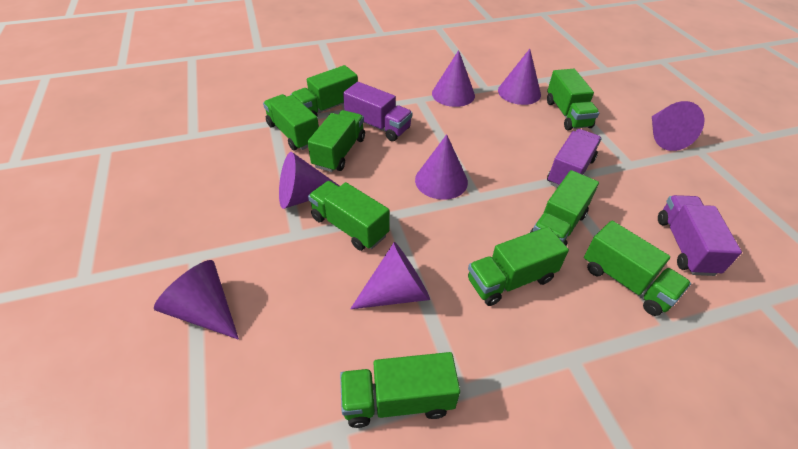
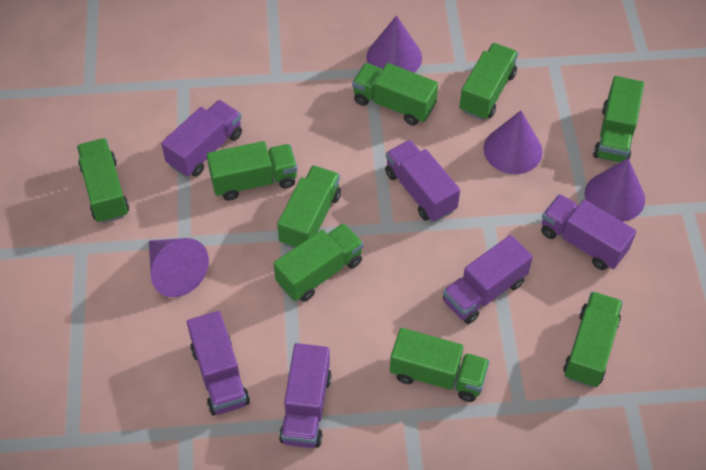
purple cone: 7 -> 4
purple truck: 3 -> 6

